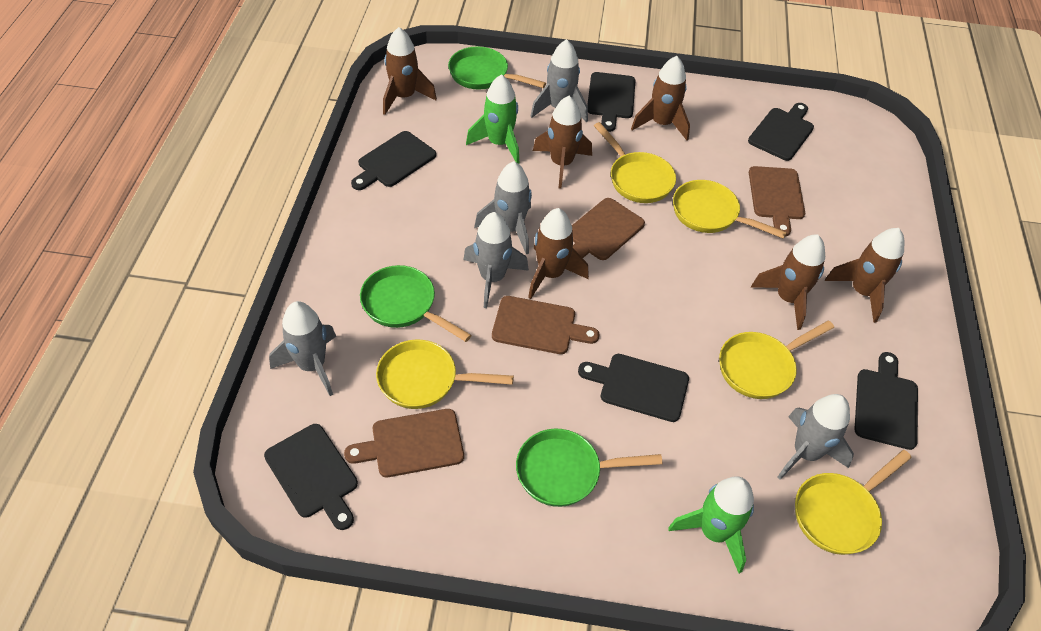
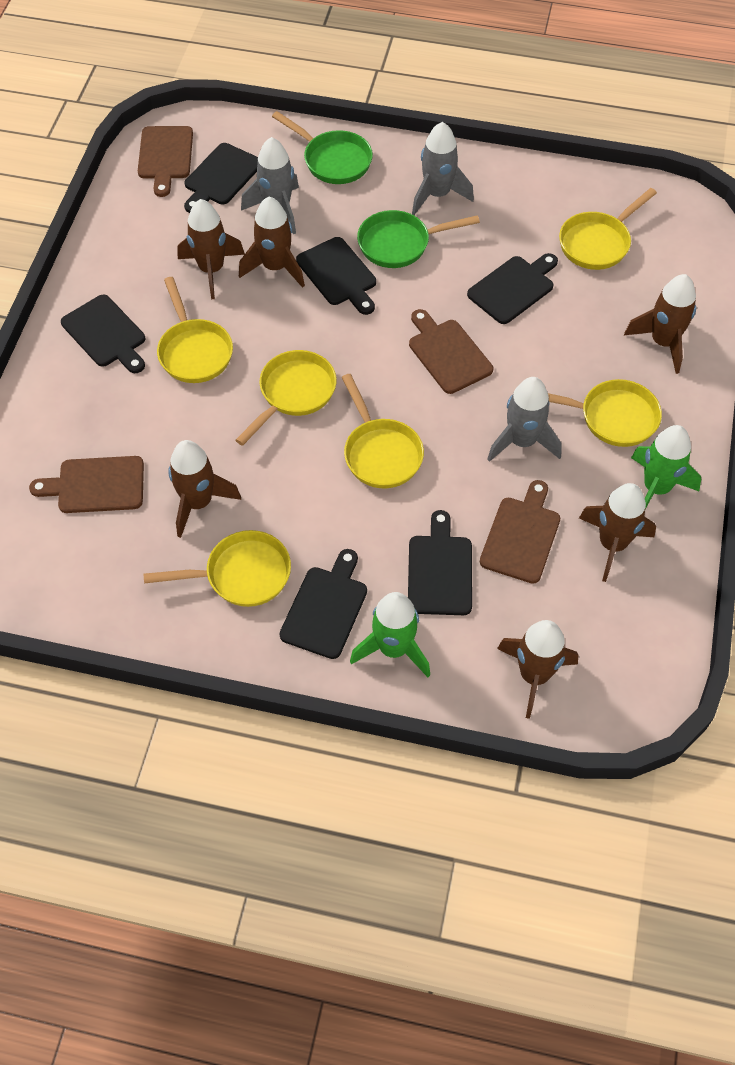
green pan: 3 -> 2
grey rocket: 5 -> 3
yellow pan: 5 -> 6

